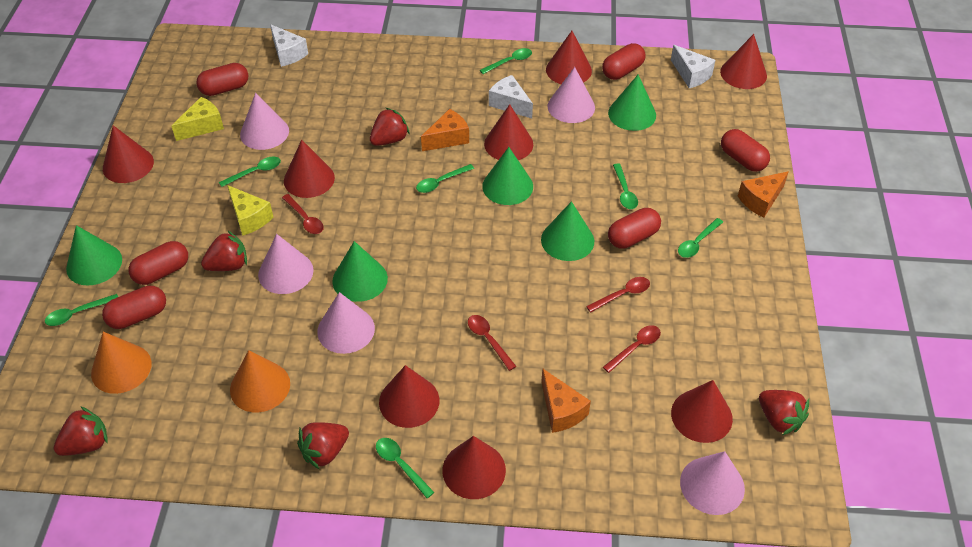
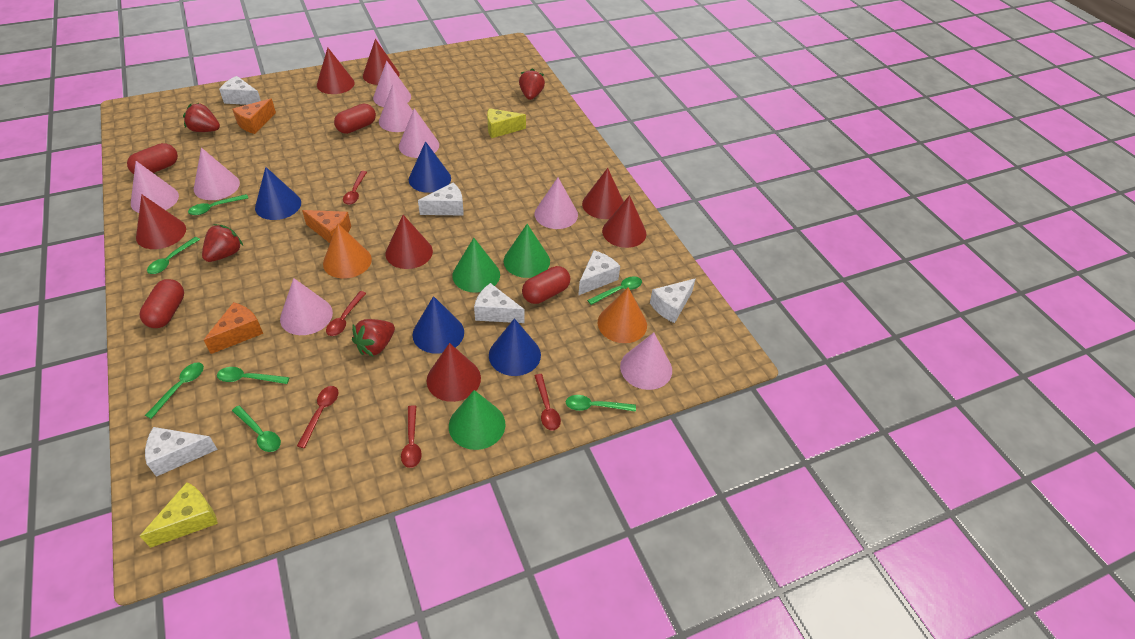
blue cone: 0 -> 4
green cone: 5 -> 3
pink cone: 5 -> 8
red capsule: 6 -> 4
red cone: 8 -> 7
red spoon: 4 -> 5
red strawberry: 5 -> 4
white cheese: 3 -> 6

